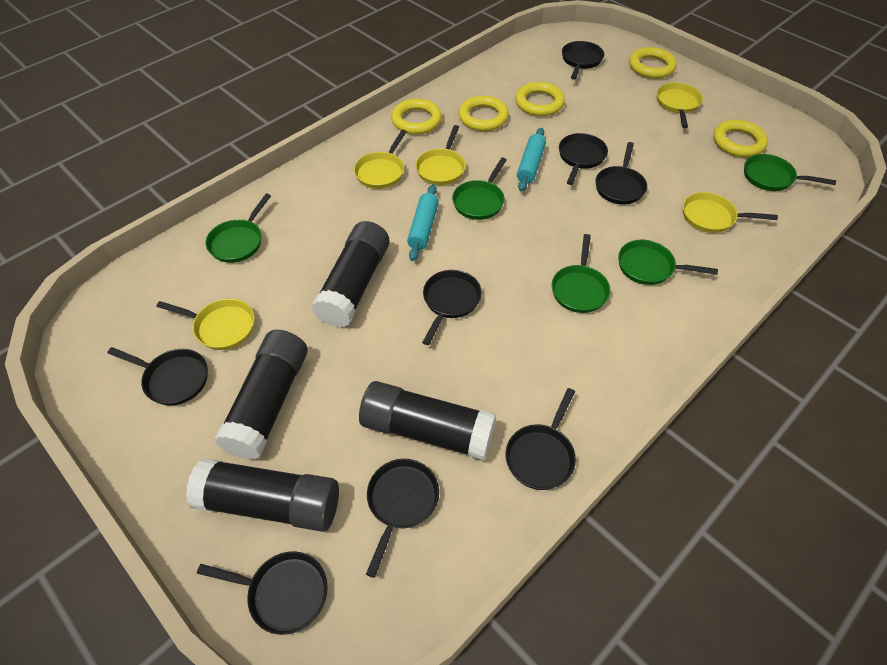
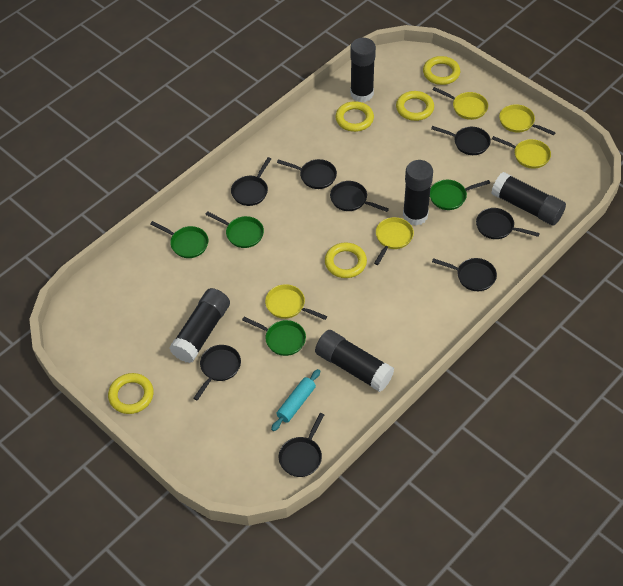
black glue stick: 4 -> 5
green pan: 5 -> 4
turquoise rolling pin: 2 -> 1

